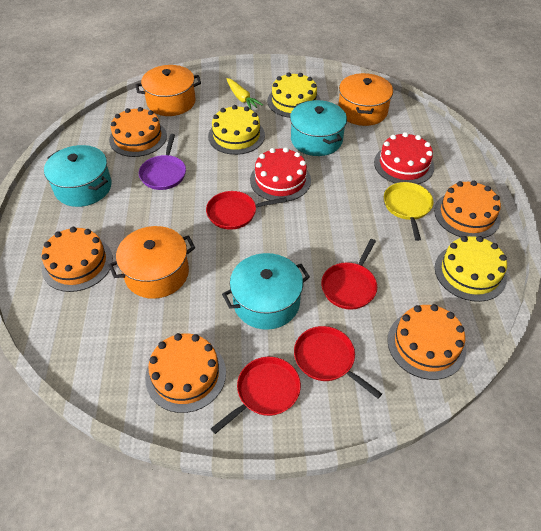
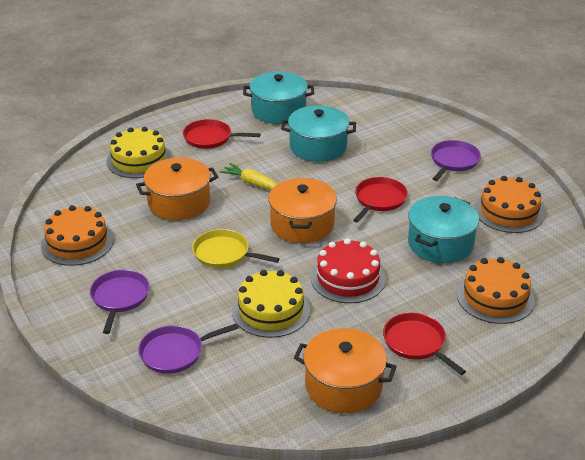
orange cake: 5 -> 3
purple pan: 1 -> 3
red cake: 2 -> 1
red pan: 4 -> 3
yellow cake: 3 -> 2

